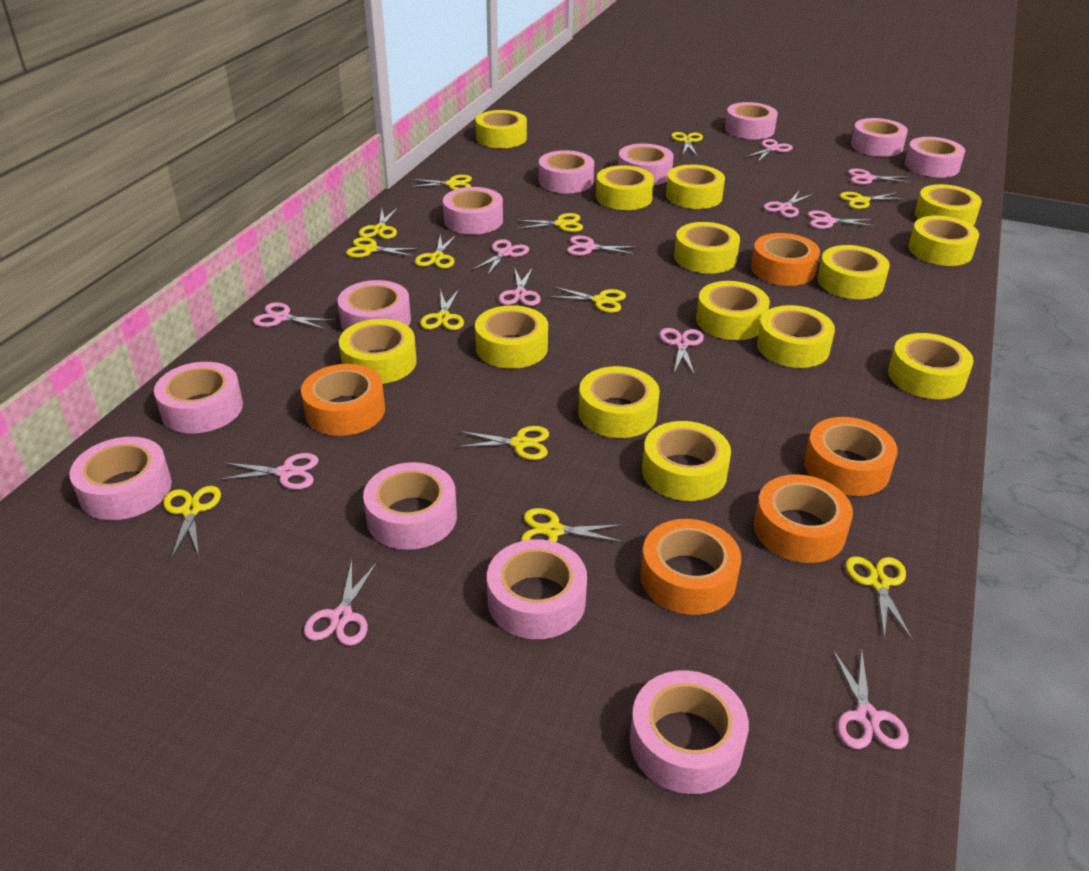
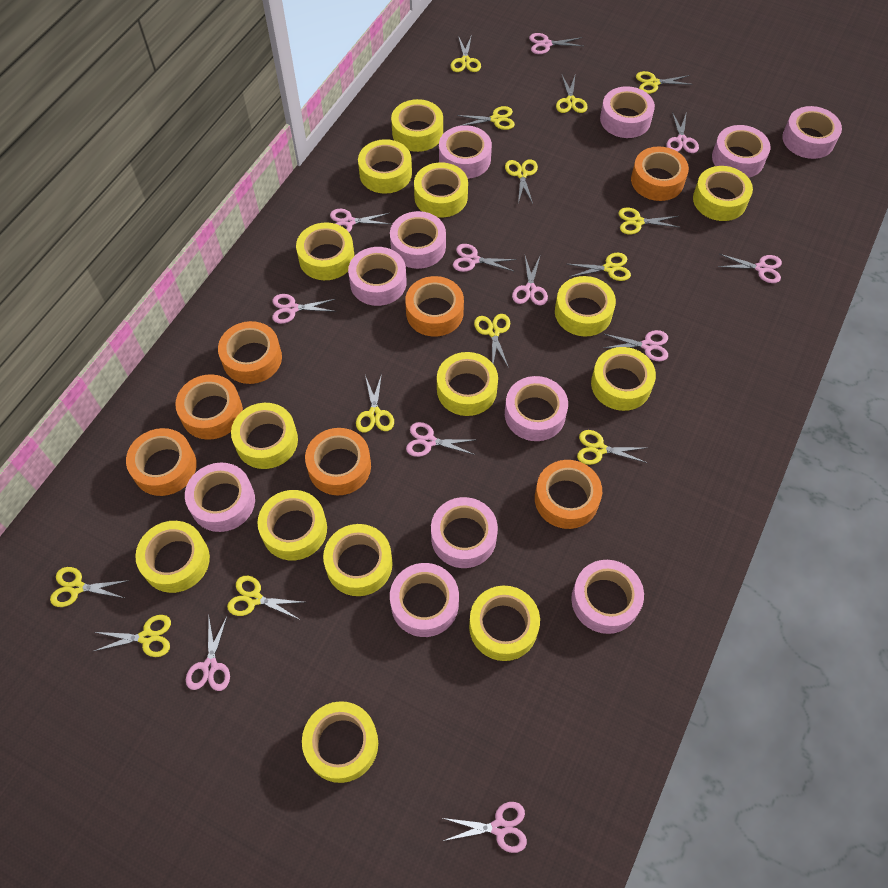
orange tape: 5 -> 7
pink scissors: 12 -> 11
pink tape: 12 -> 11

